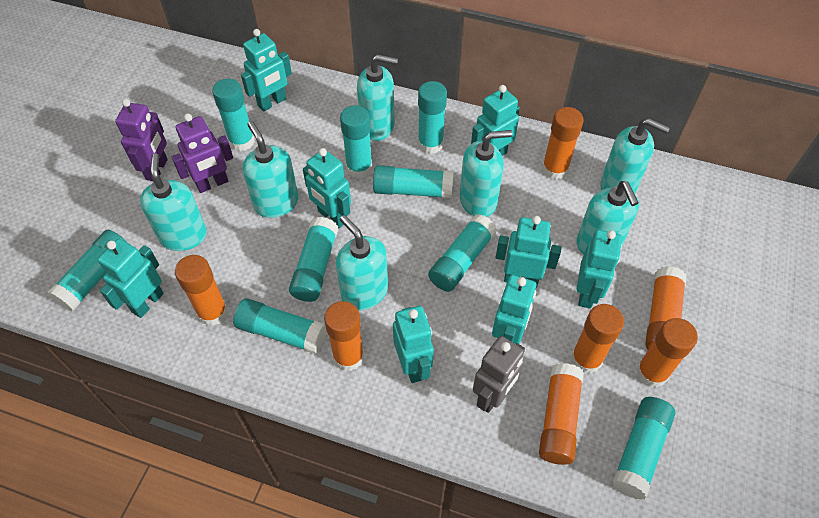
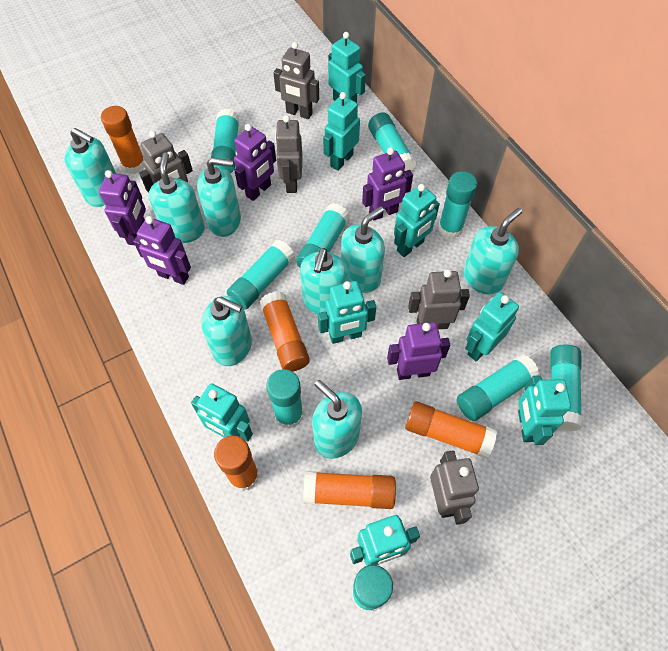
grey robot: 1 -> 5
orange glue stick: 7 -> 5
purple robot: 2 -> 5
turquoise soap dispenser: 7 -> 8

